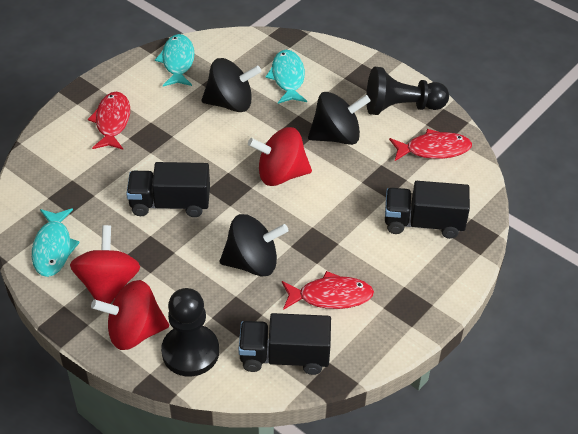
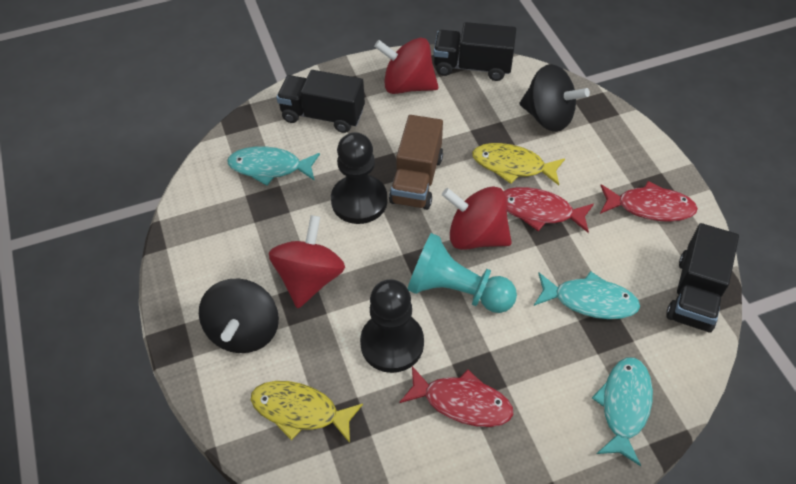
black spinning top: 3 -> 2
brown truck: 0 -> 1
turquoise pawn: 0 -> 1
yellow fish: 0 -> 2

